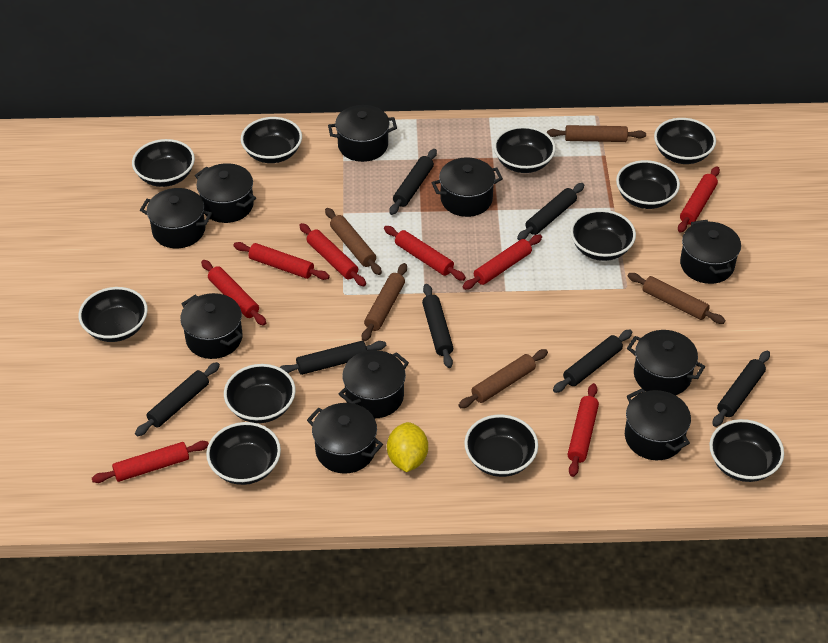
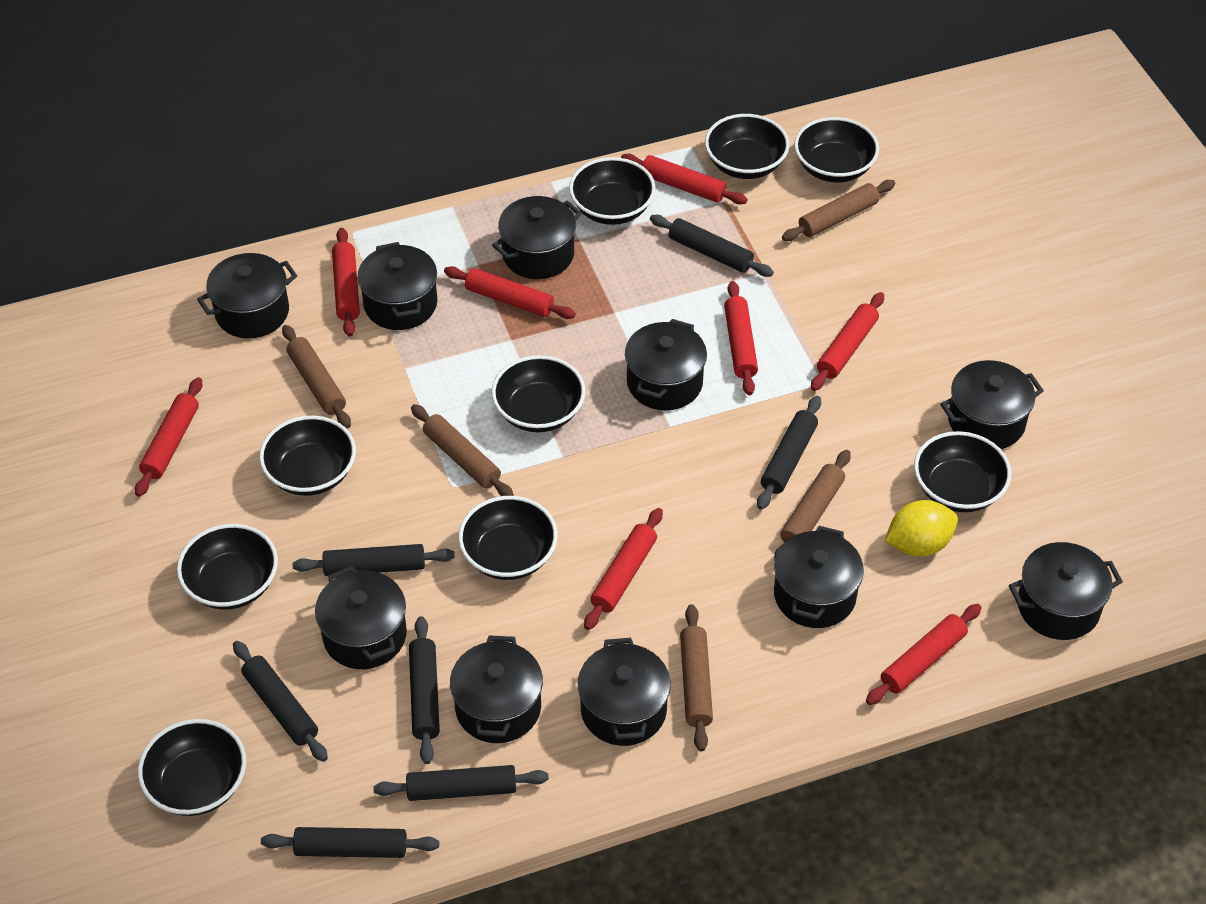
black bowl: 11 -> 9

